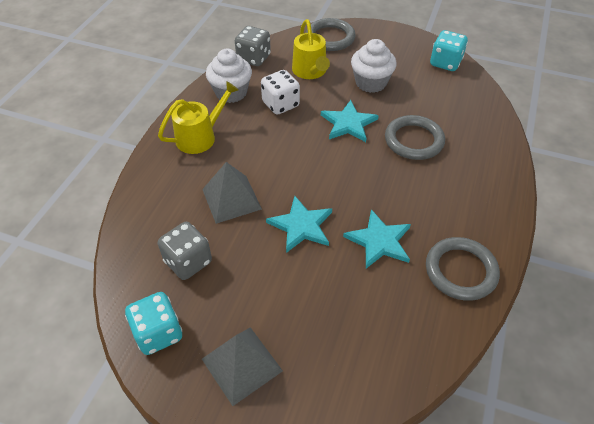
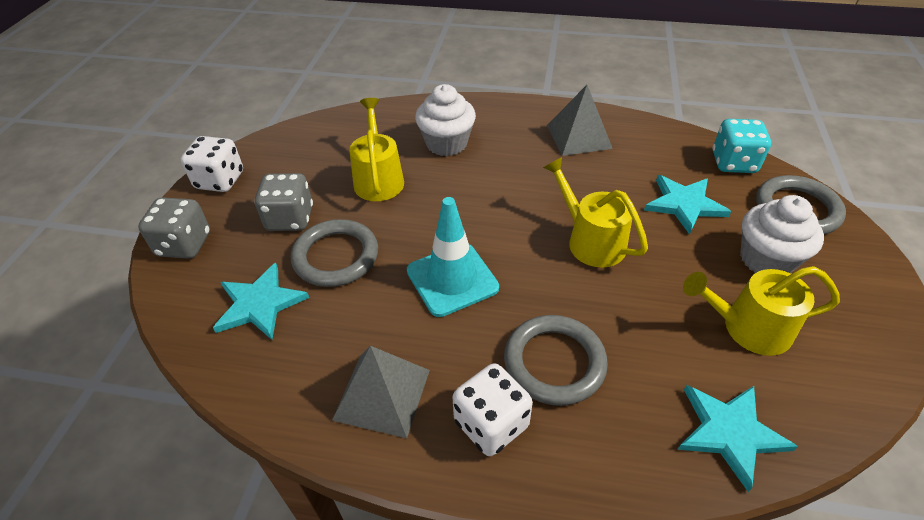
turquoise dice: 2 -> 1
turquoise traffic cone: 0 -> 1
white dice: 1 -> 2
yellow watering can: 2 -> 3

